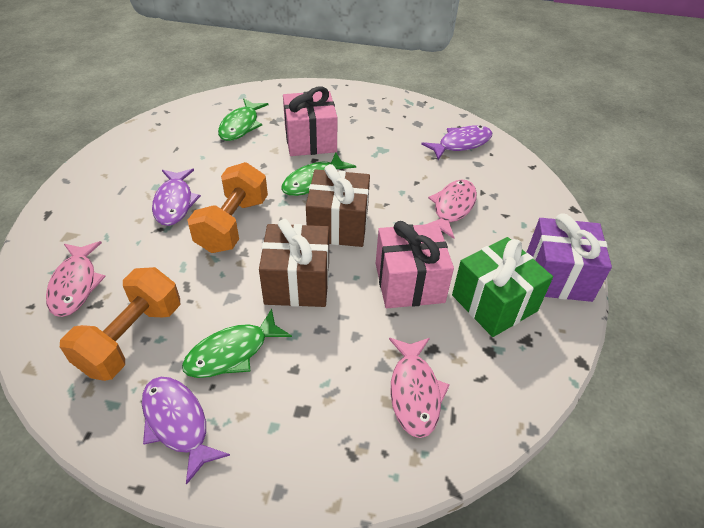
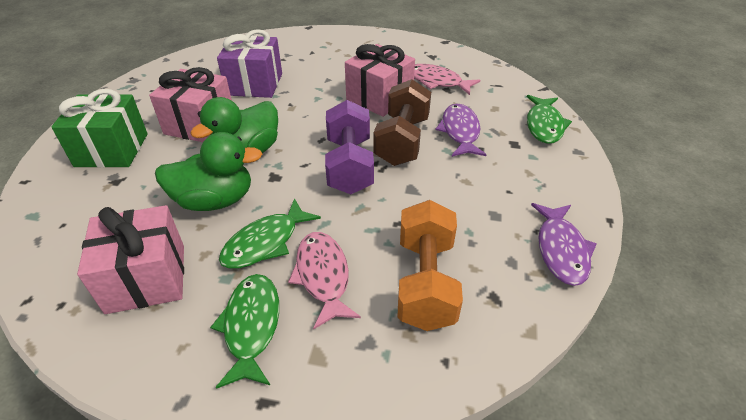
brown dumbbell: 0 -> 1
brown gift: 2 -> 0
green duck: 0 -> 2
orange dumbbell: 2 -> 1
pink fish: 3 -> 2
pink gift: 2 -> 3
purple dumbbell: 0 -> 1
purple fish: 3 -> 2

